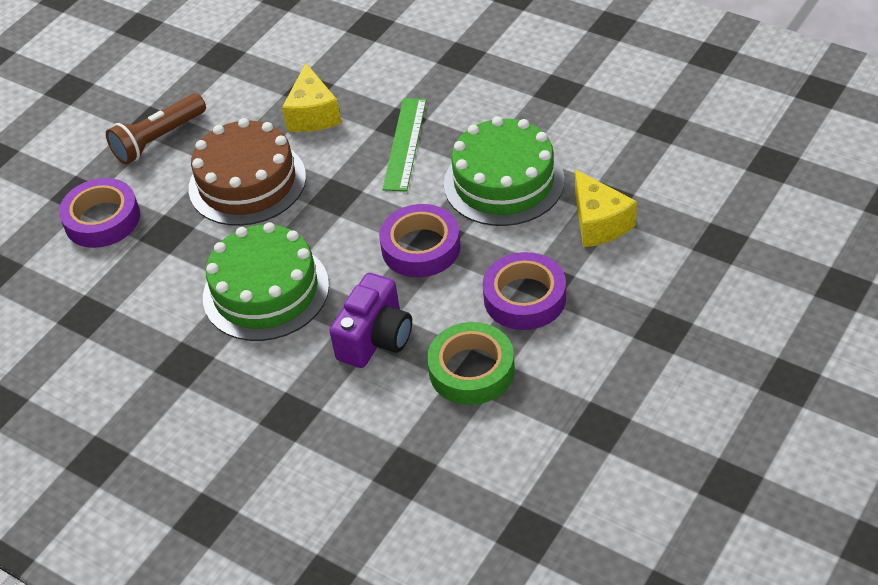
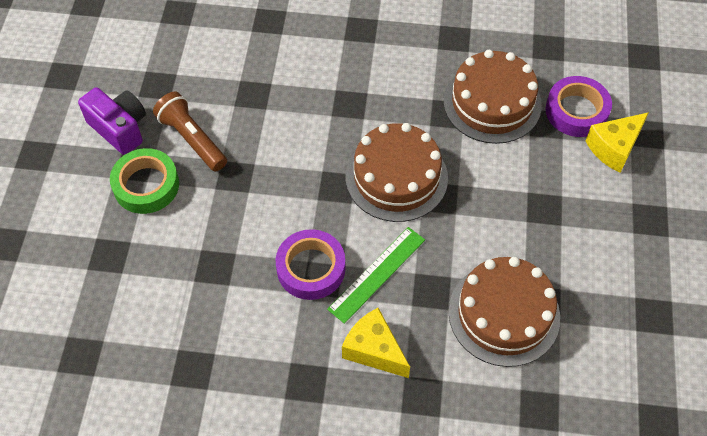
brown cake: 1 -> 3
green cake: 2 -> 0
purple tape: 3 -> 2

